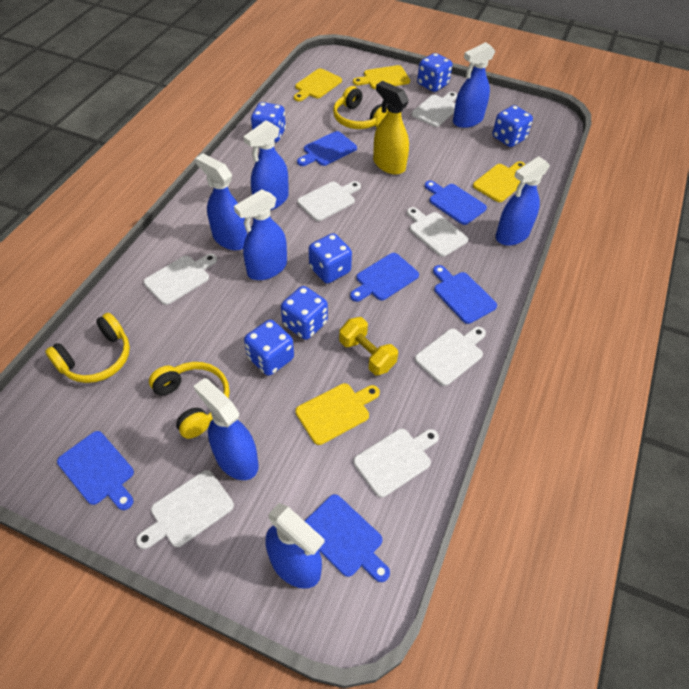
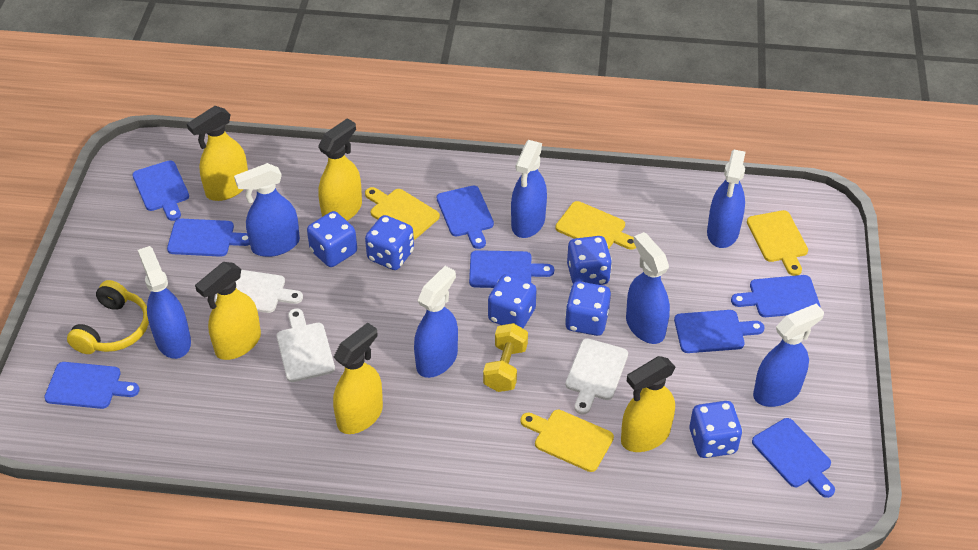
blue cutting board: 6 -> 8
white cutting board: 7 -> 3
yellow headphones: 3 -> 1
yellow spray bottle: 1 -> 5

